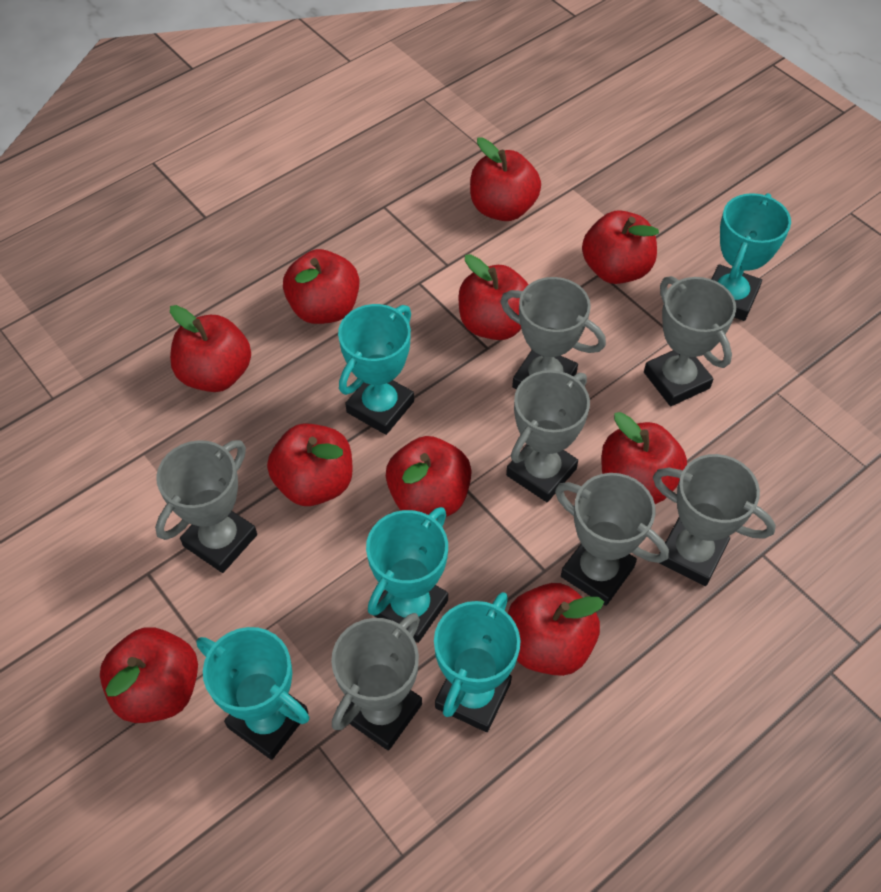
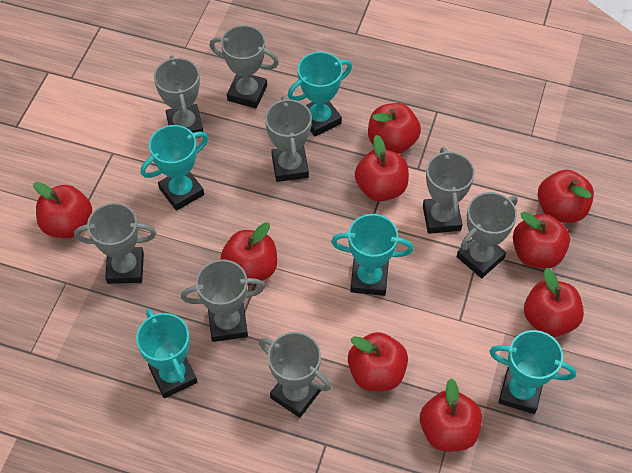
grey trophy: 7 -> 8
red apple: 10 -> 9

